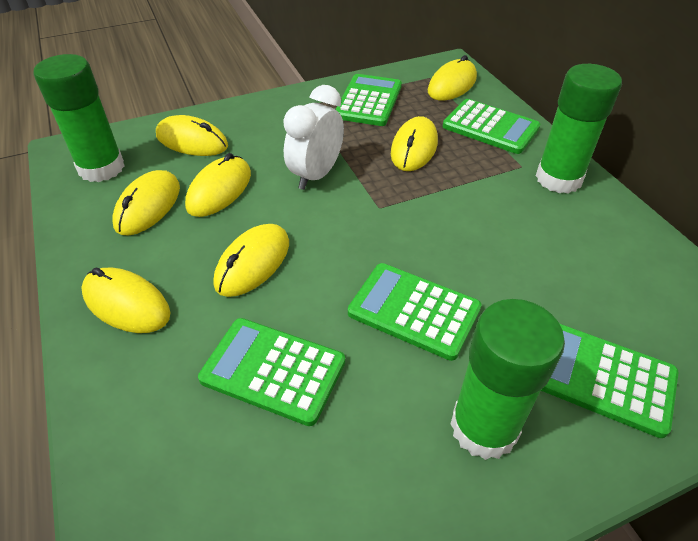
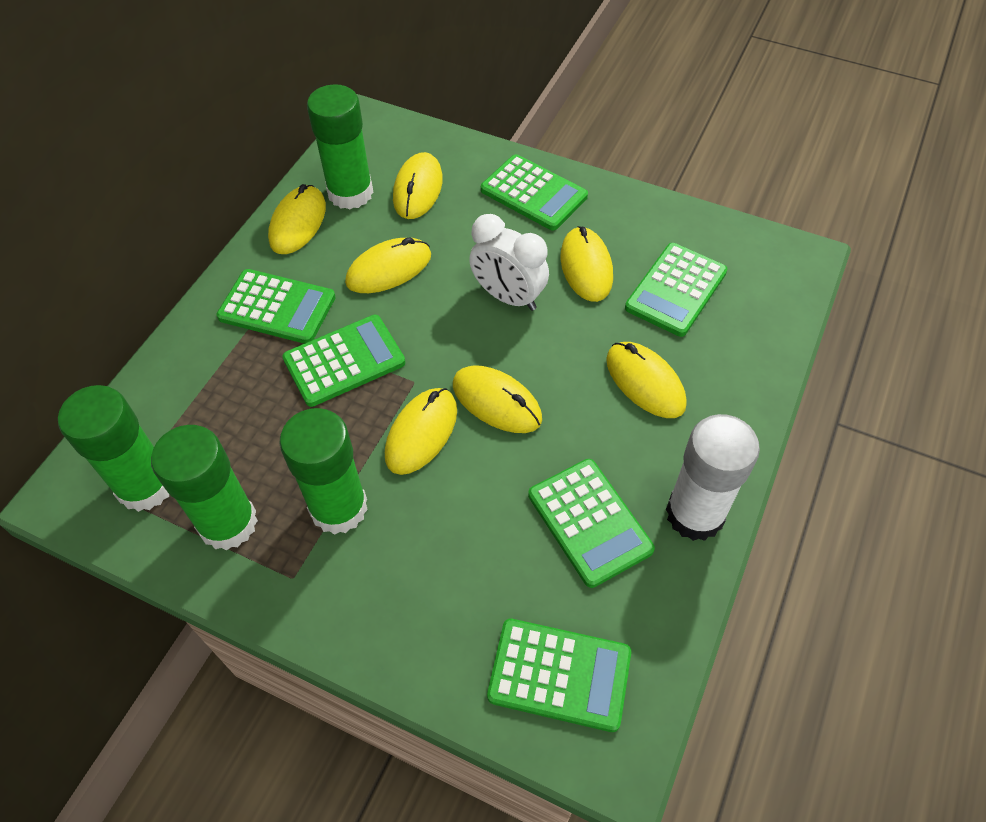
green calculator: 5 -> 6
green glue stick: 3 -> 4
white glue stick: 0 -> 1

